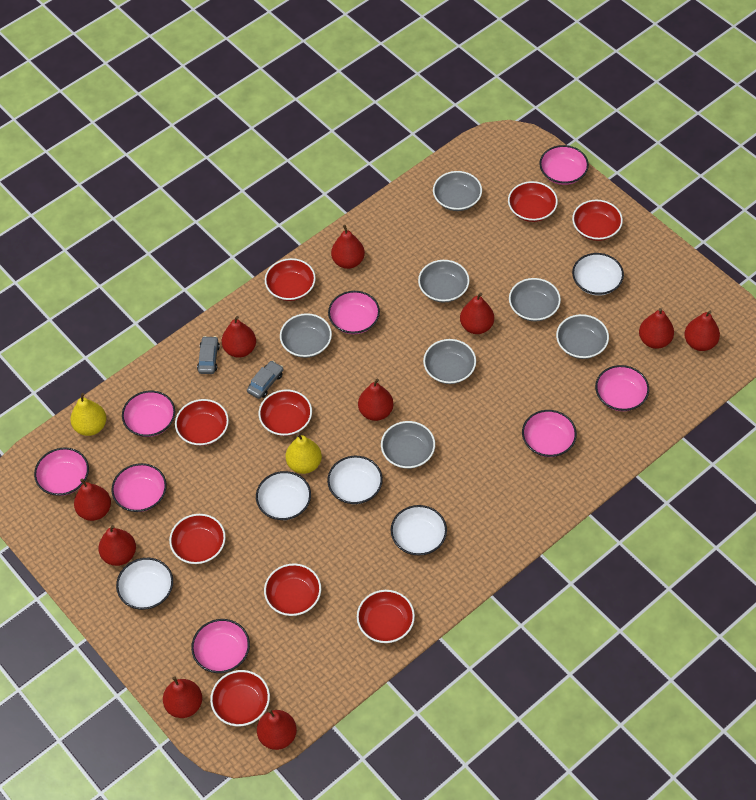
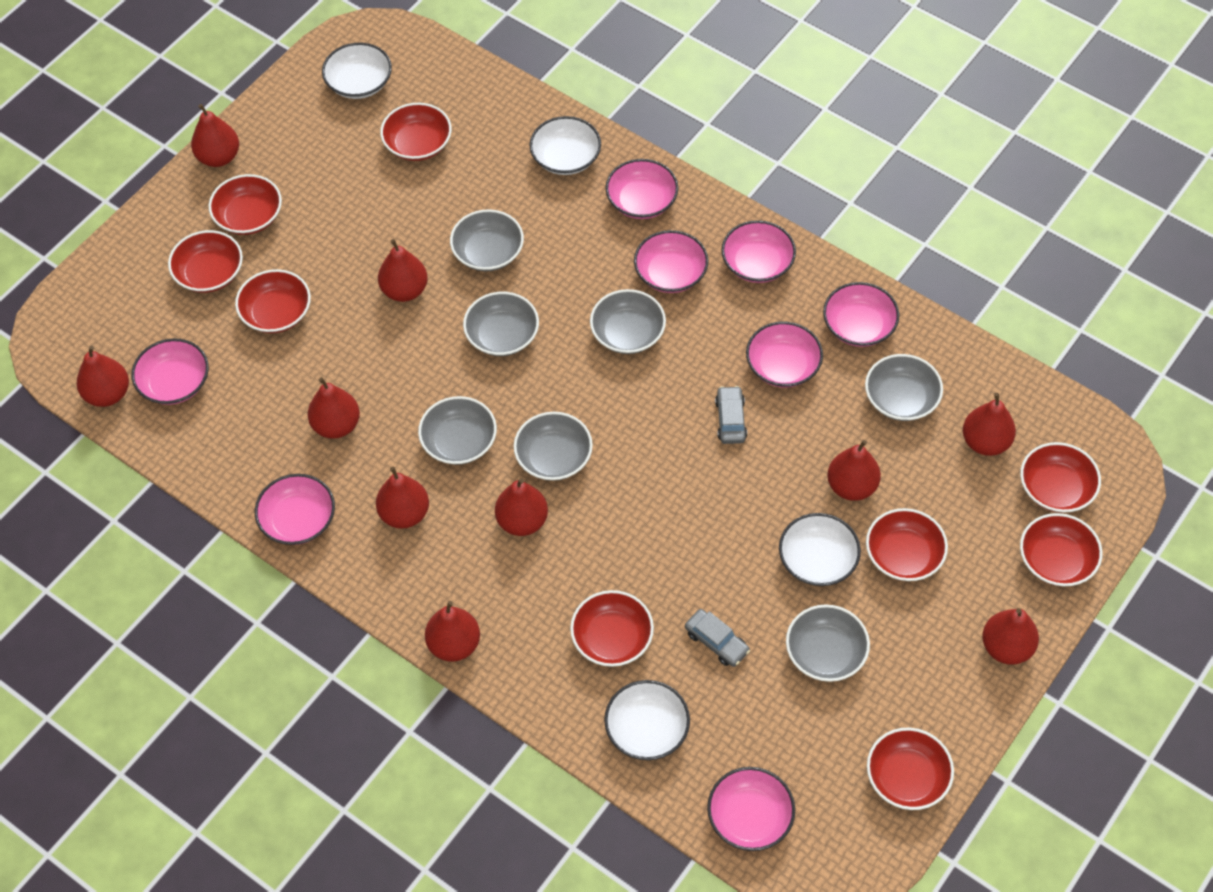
white bowl: 5 -> 4
yellow pear: 2 -> 0

